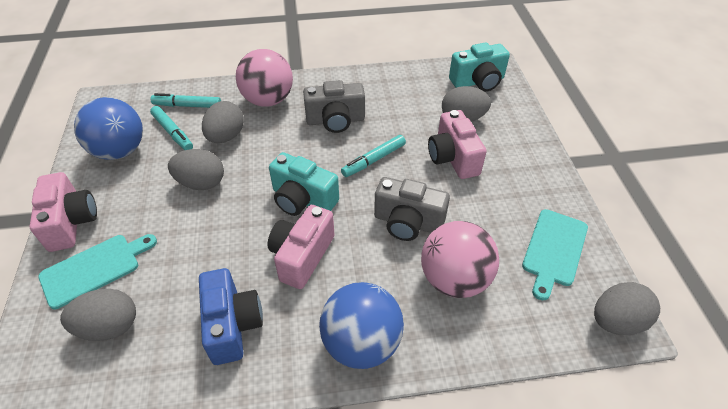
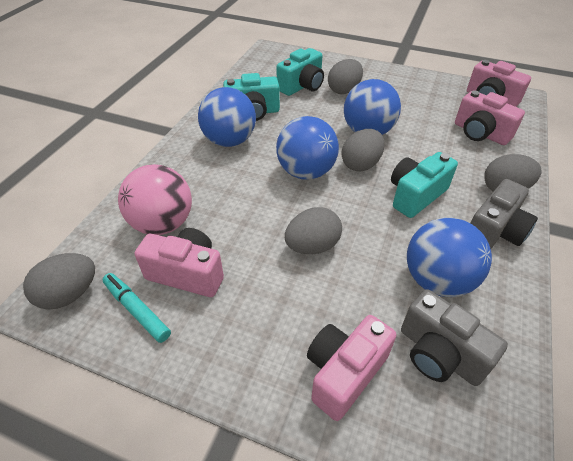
blue ball: 2 -> 4
blue camera: 1 -> 0
pink ball: 2 -> 1
pink camera: 3 -> 4
turquoise camera: 2 -> 3
turquoise cutting board: 2 -> 0
turquoise marker: 3 -> 1

